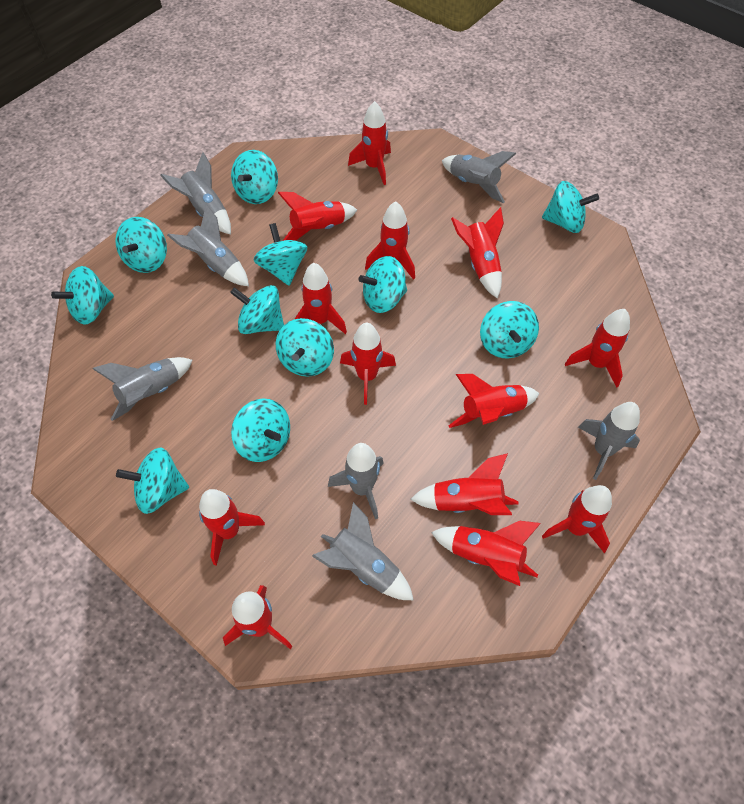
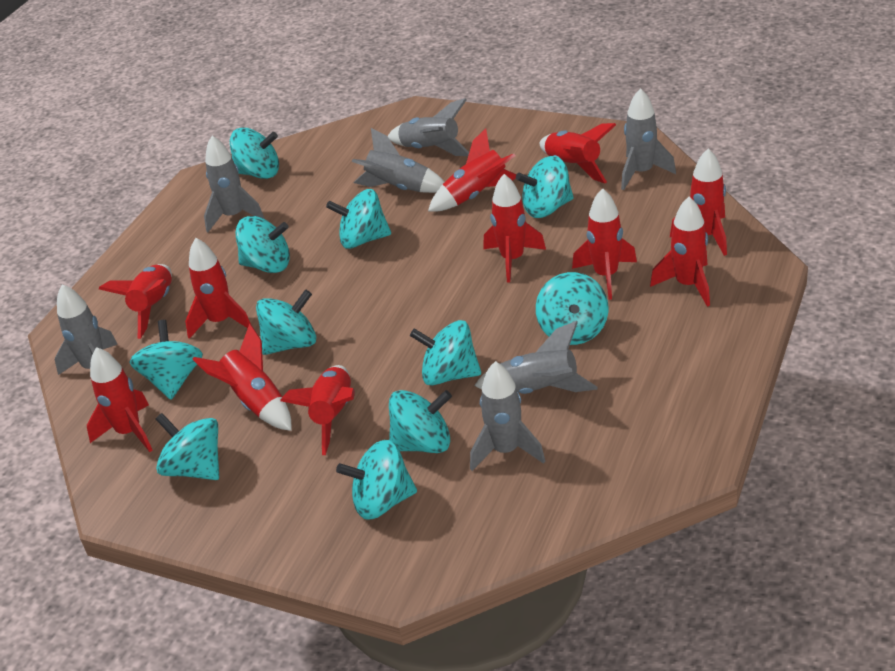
red rocket: 13 -> 11

